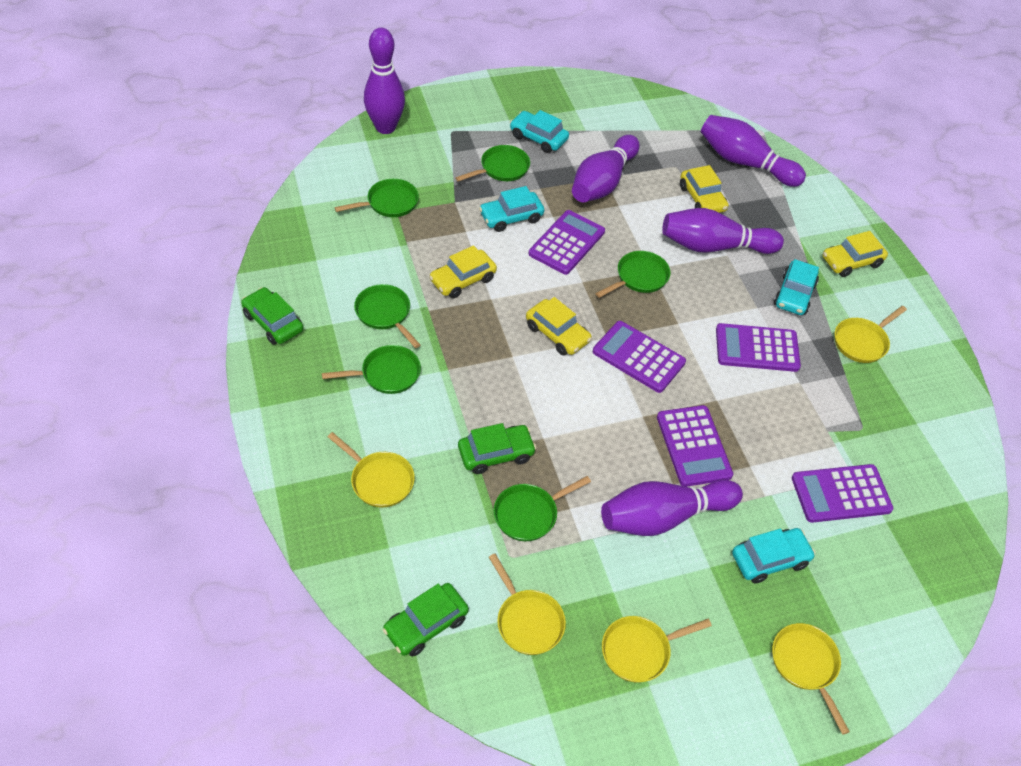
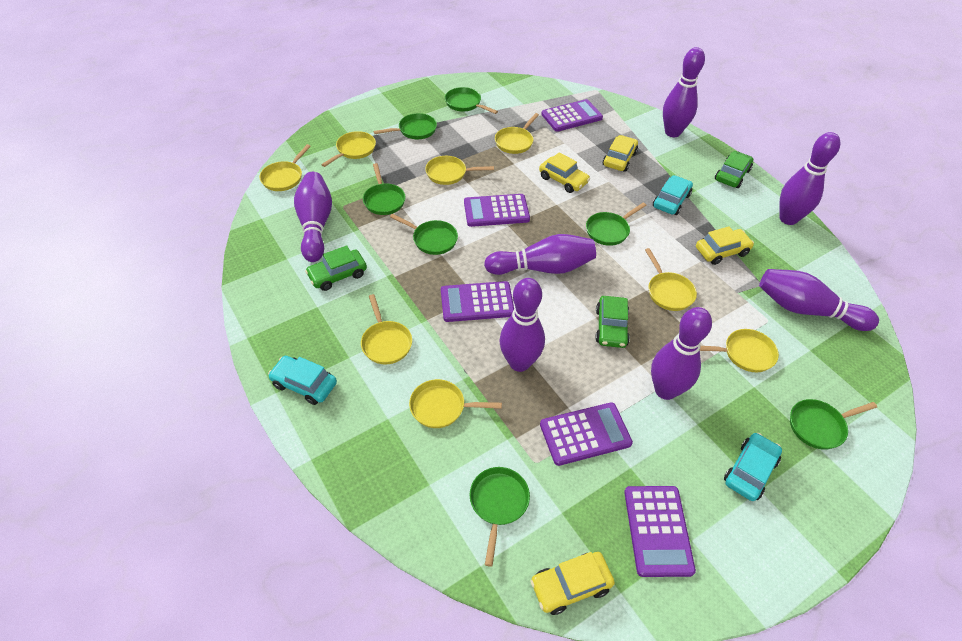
green pan: 6 -> 7
purple bowling pin: 5 -> 7
turquoise car: 4 -> 3
yellow pan: 5 -> 8

